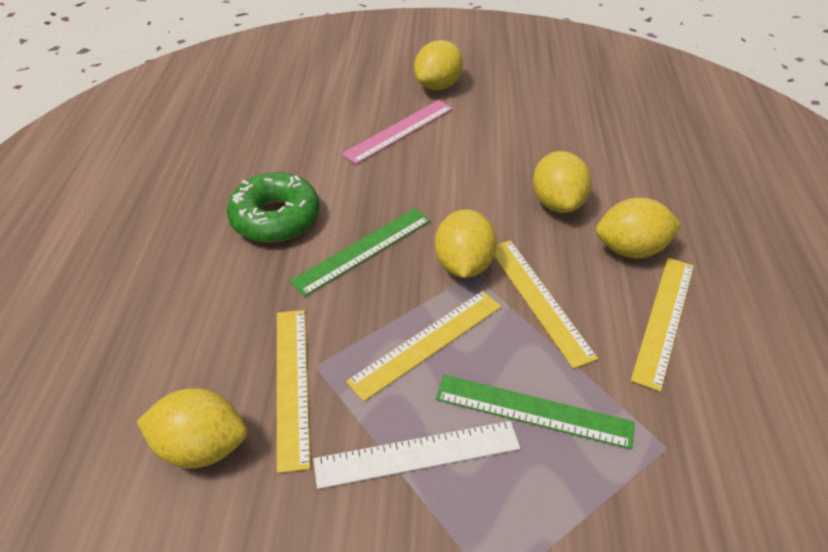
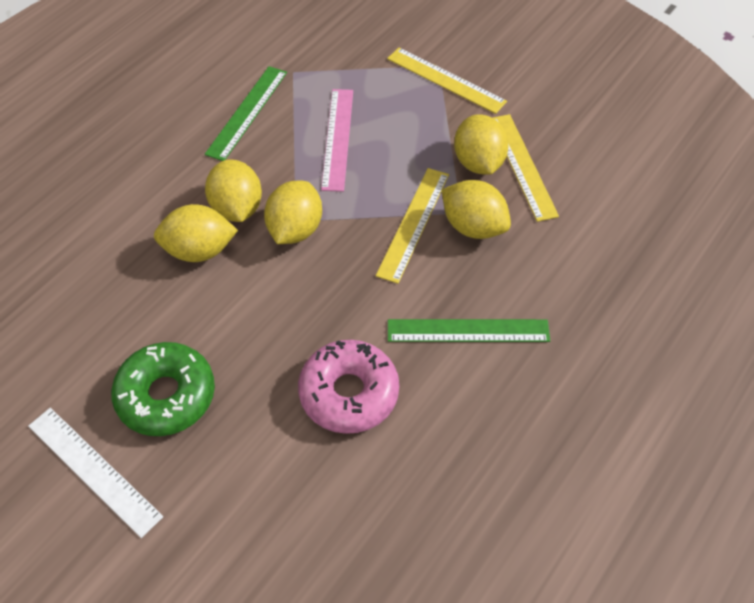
pink donut: 0 -> 1
yellow ruler: 4 -> 3

